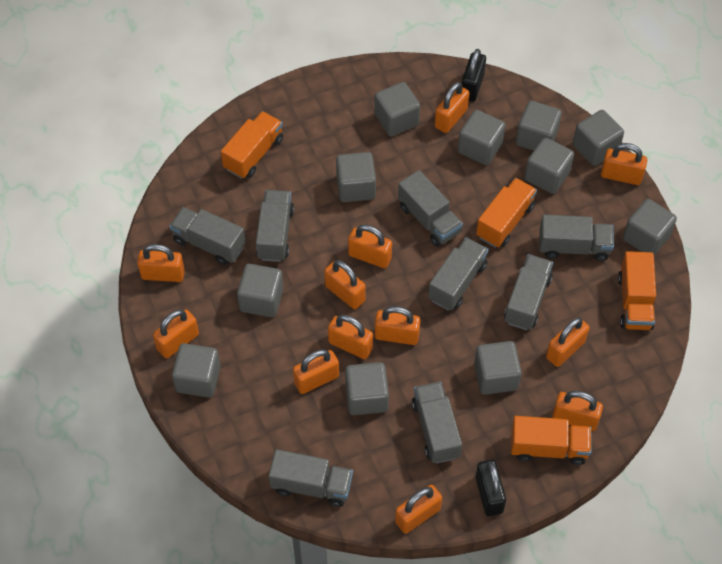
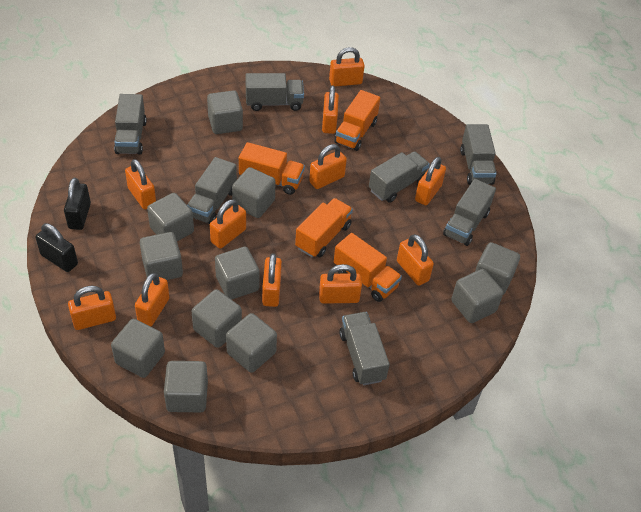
grey truck: 8 -> 7
orange padlock: 12 -> 11

